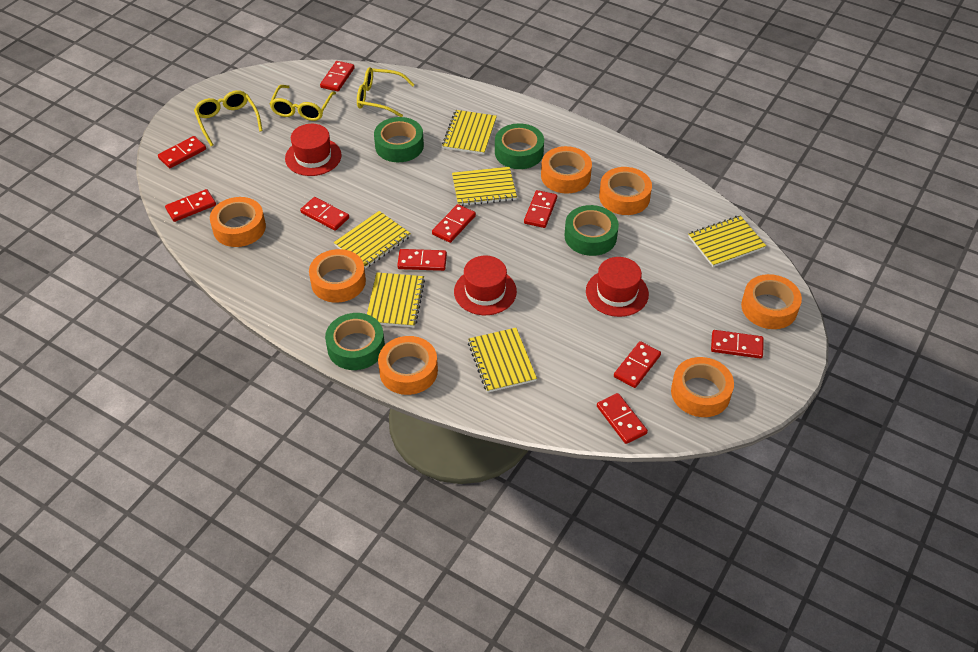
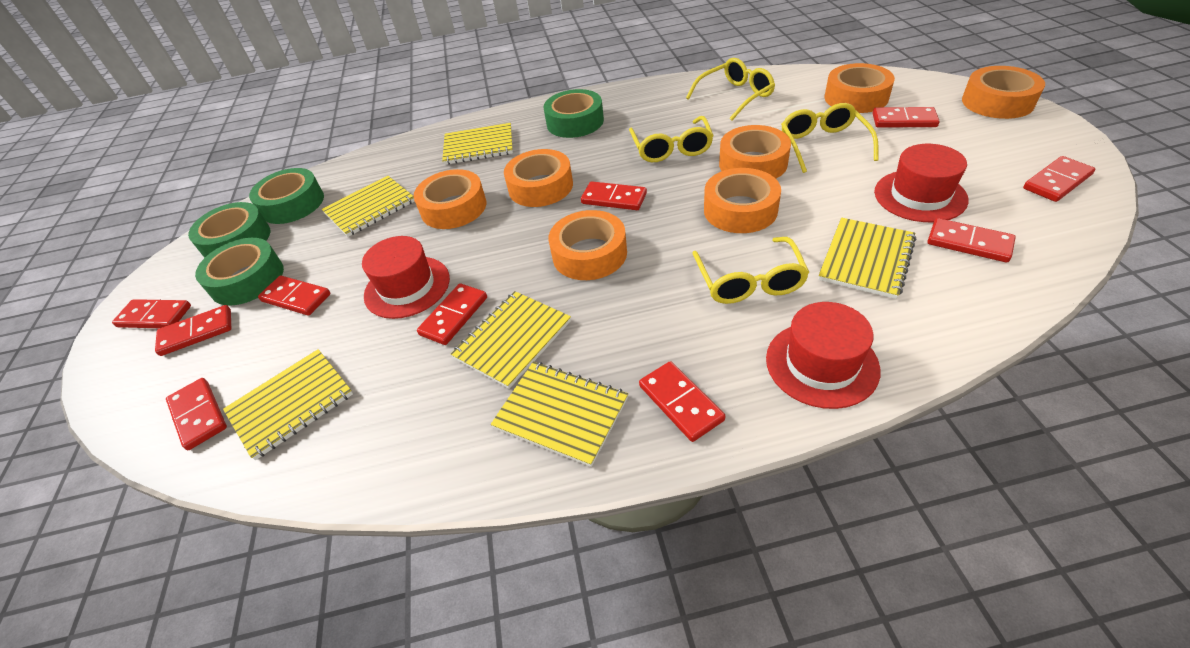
yellow glasses: 3 -> 4

